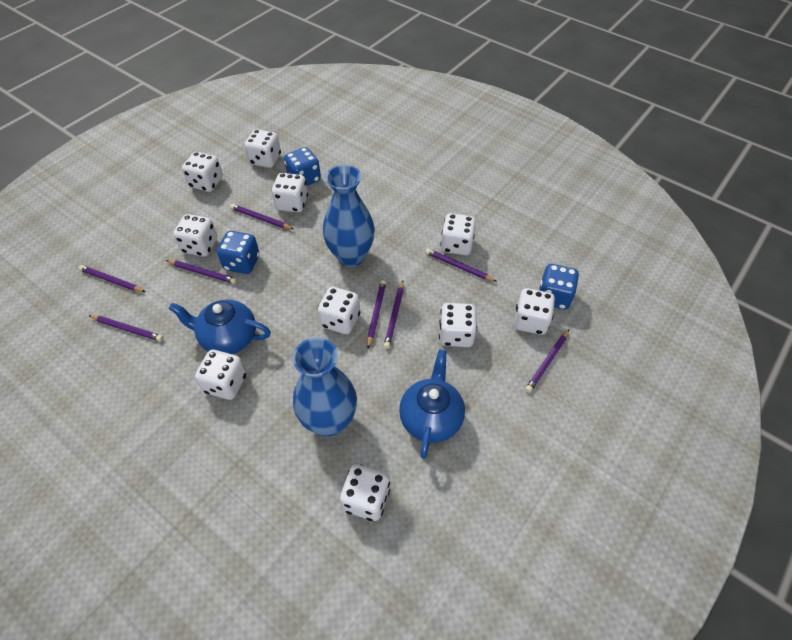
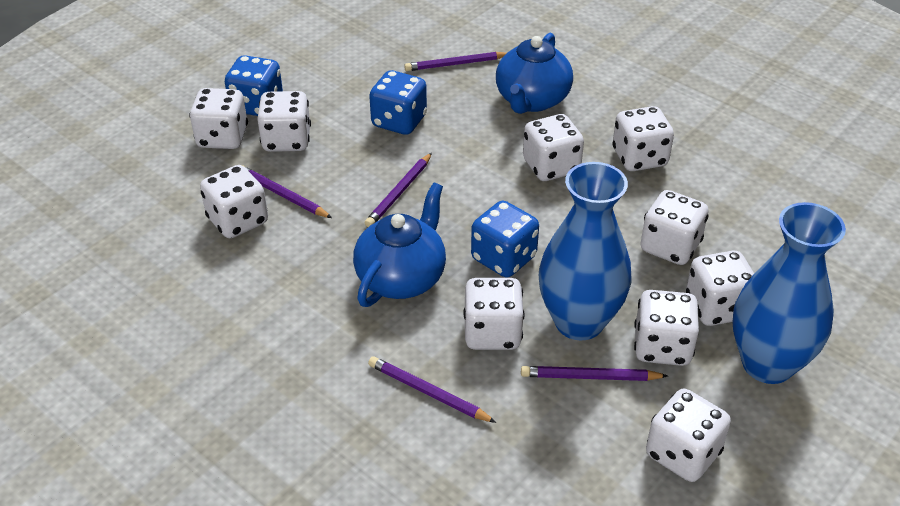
purple pencil: 8 -> 5

